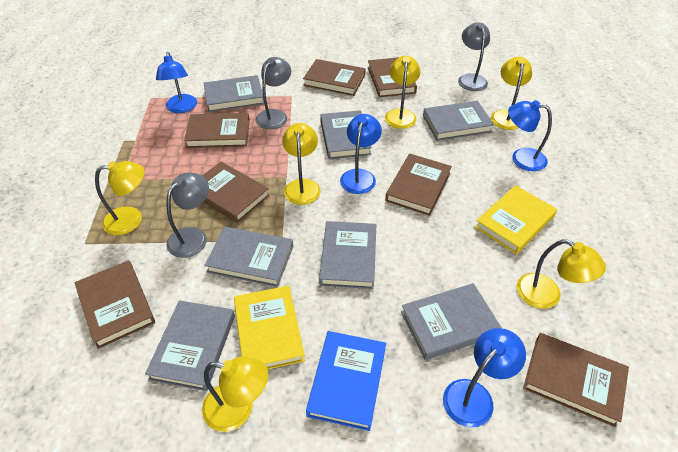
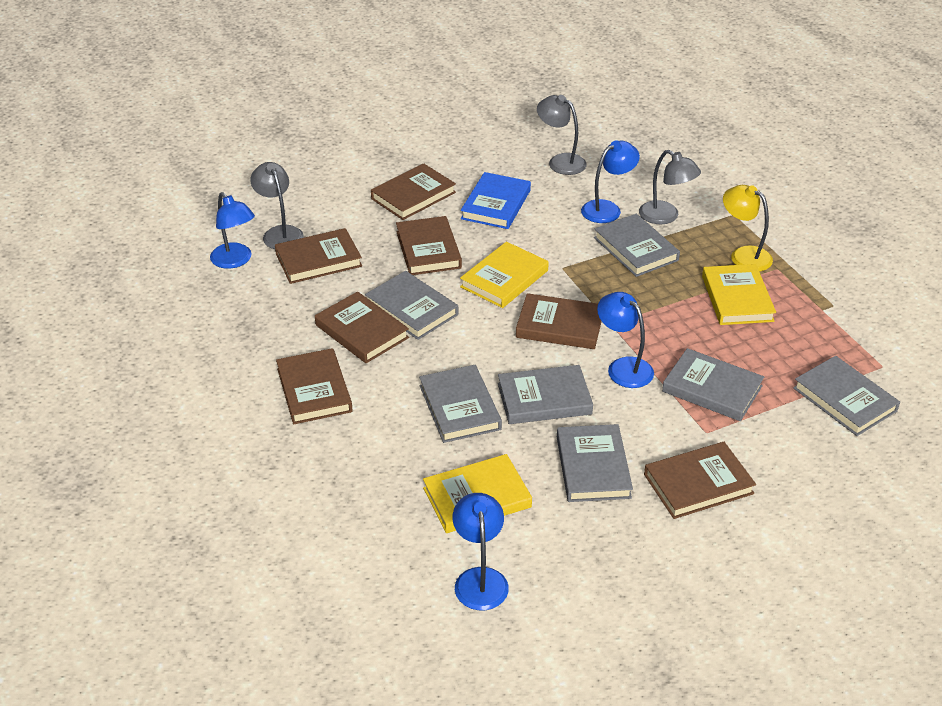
yellow book: 2 -> 3
yellow lamp: 6 -> 1

